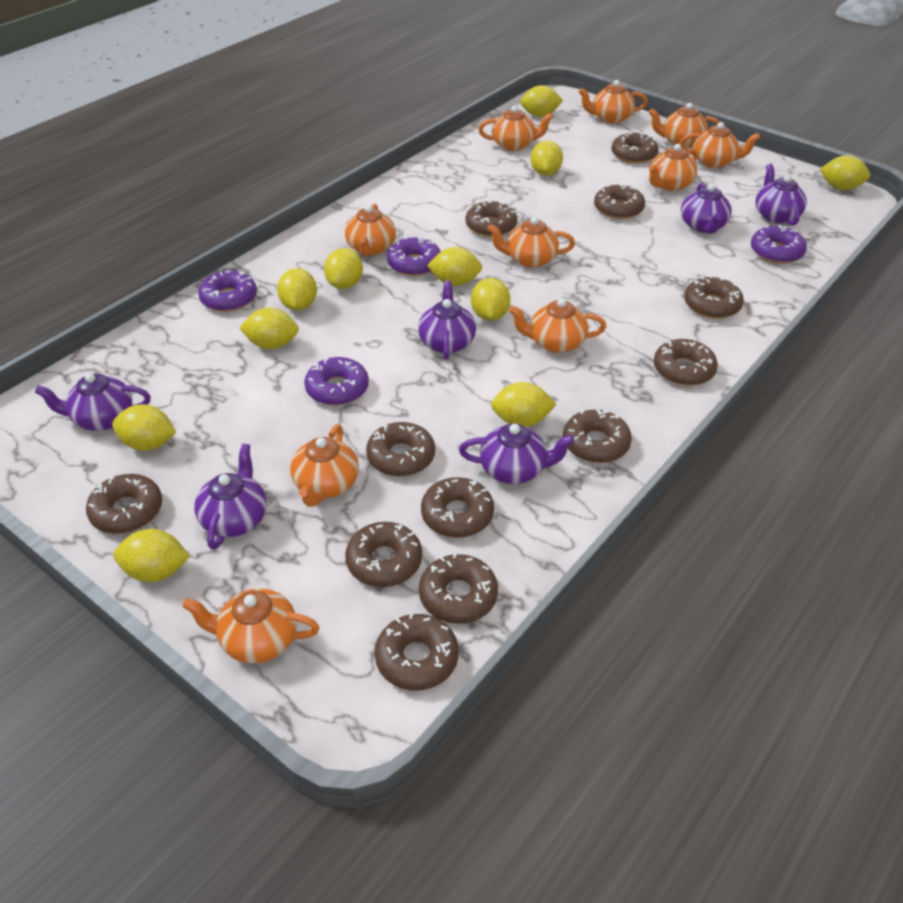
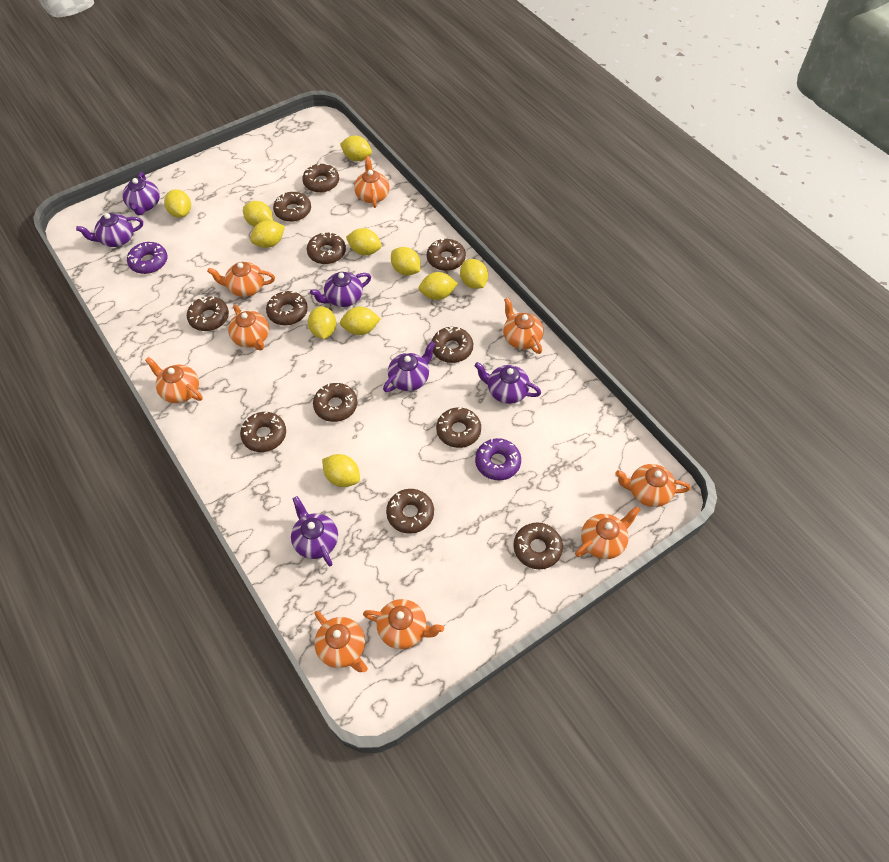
orange teapot: 10 -> 9
purple donut: 4 -> 2

